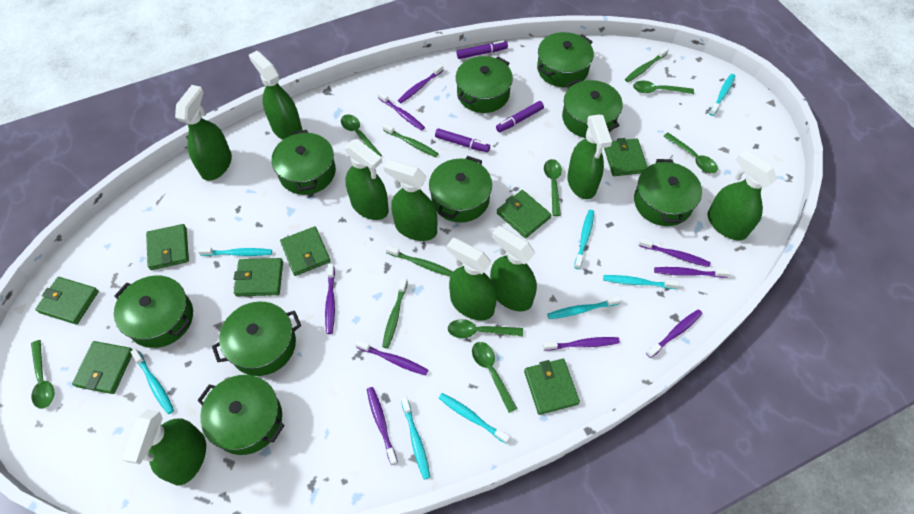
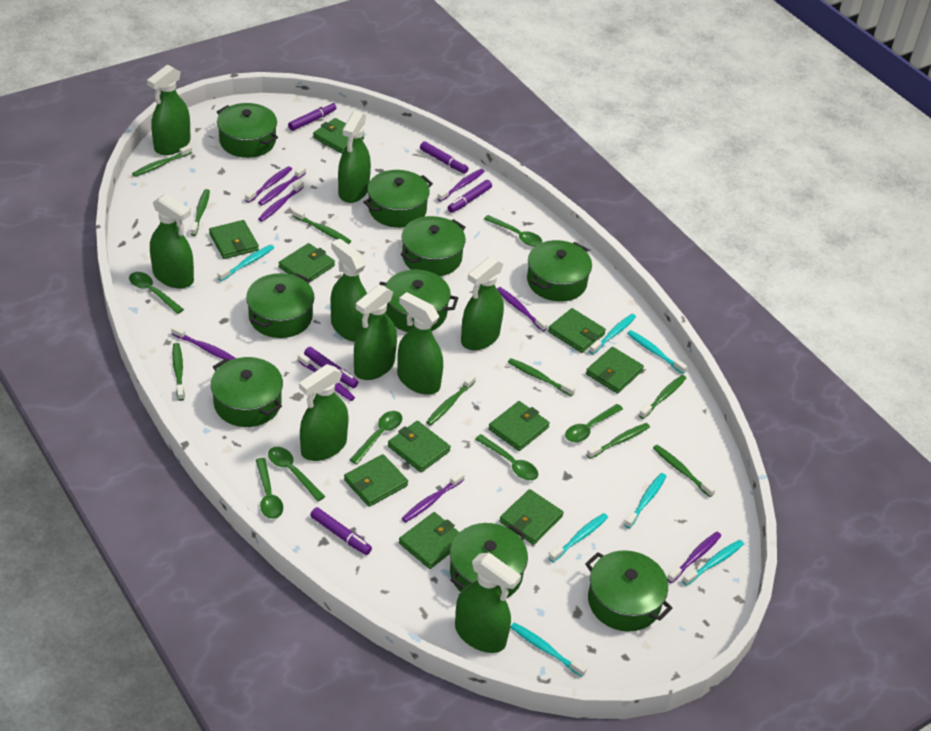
green toothbrush: 4 -> 9
green wallet: 8 -> 10
purple marker: 3 -> 5
turquoise toothbrush: 8 -> 7

